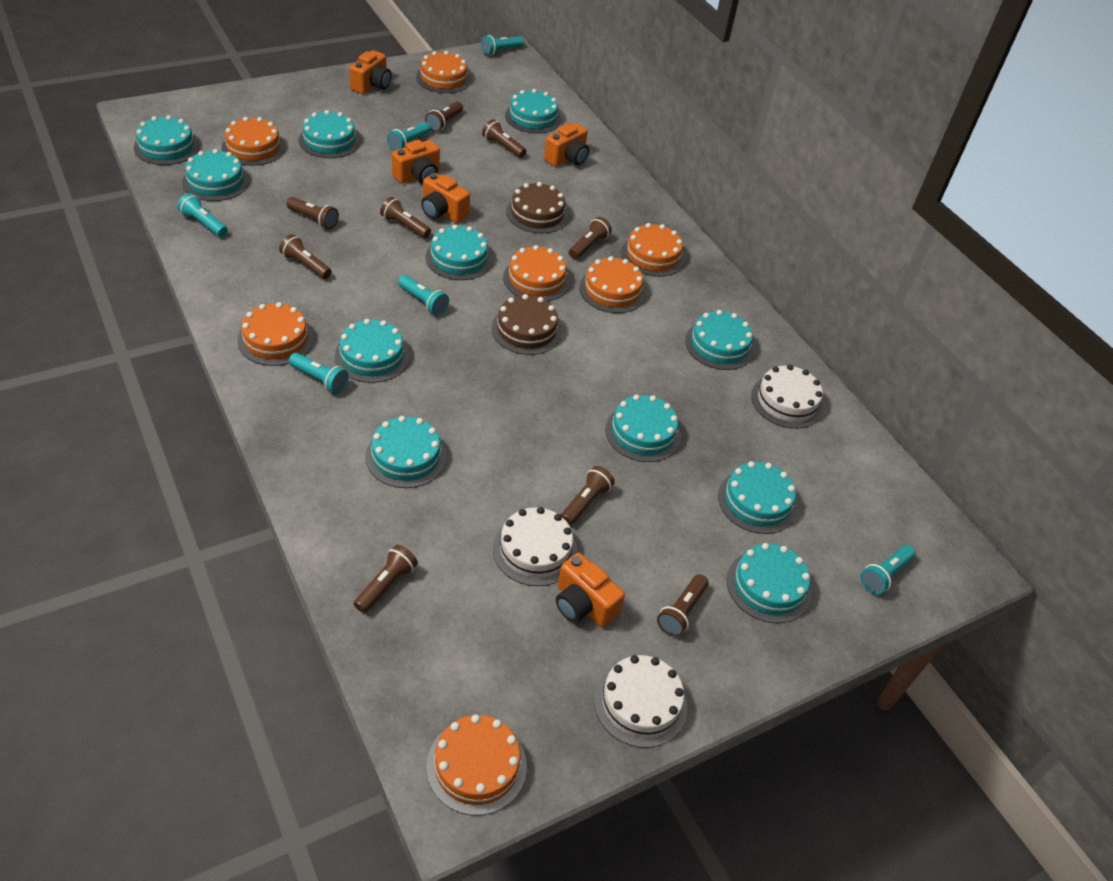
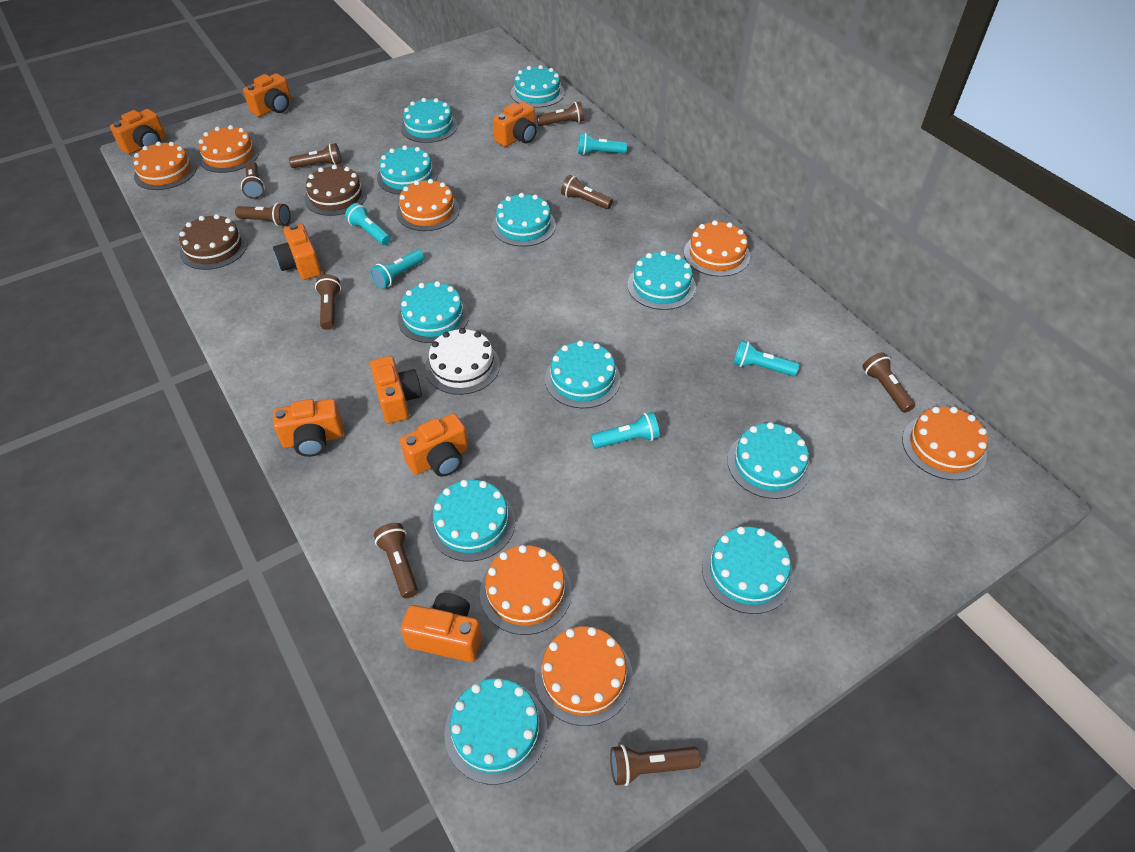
orange camera: 5 -> 8
turquoise flashlight: 6 -> 5
white cake: 3 -> 1

